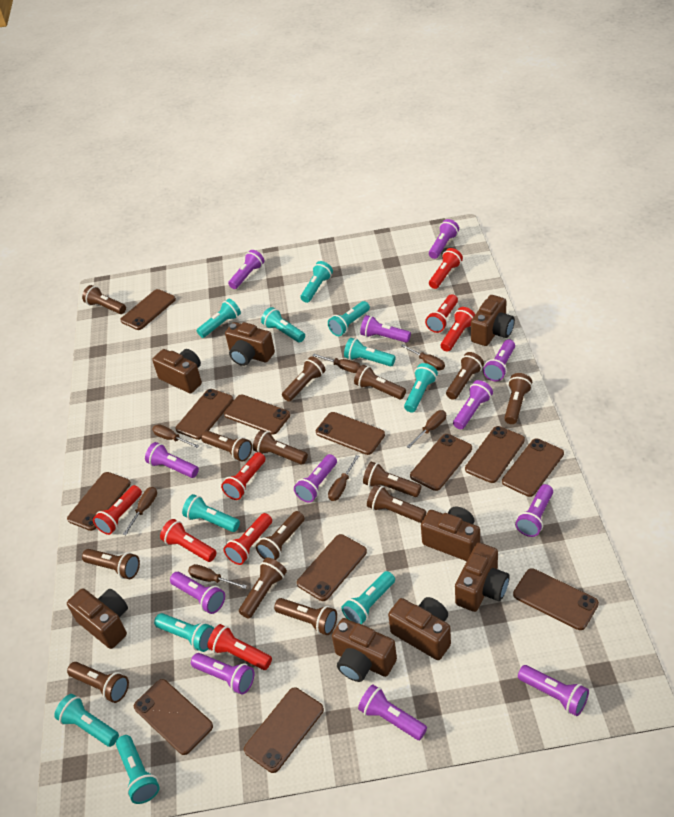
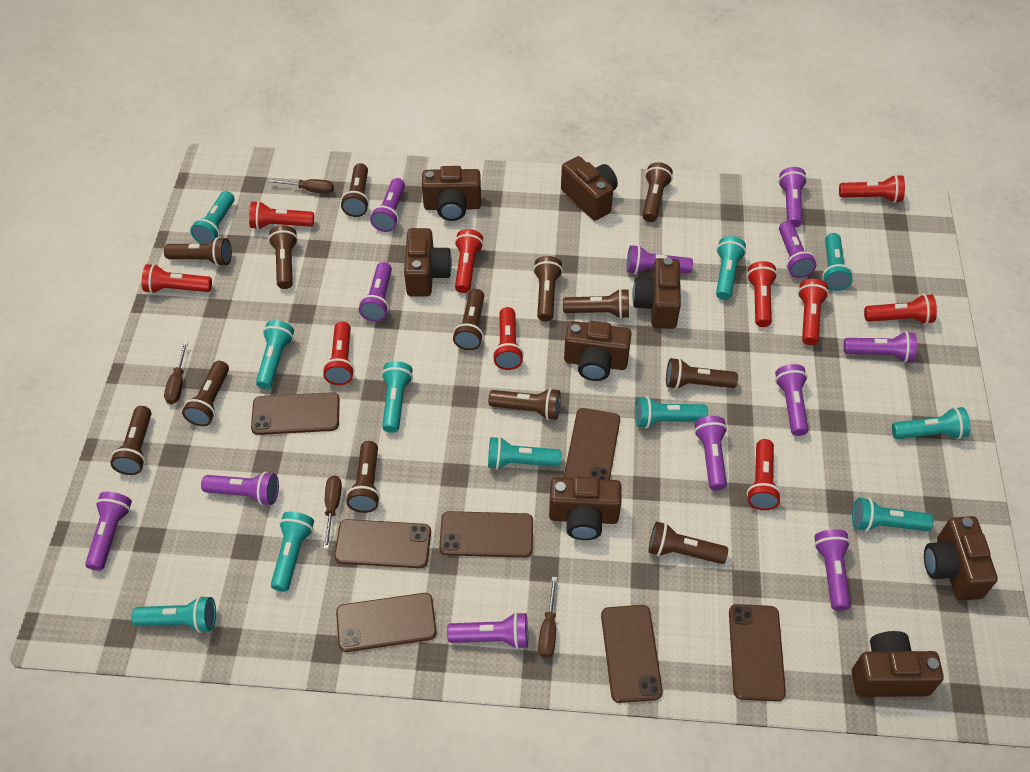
brown flashlight: 14 -> 13
brown phone: 12 -> 7
brown screwdriver: 7 -> 4
red flashlight: 8 -> 10

